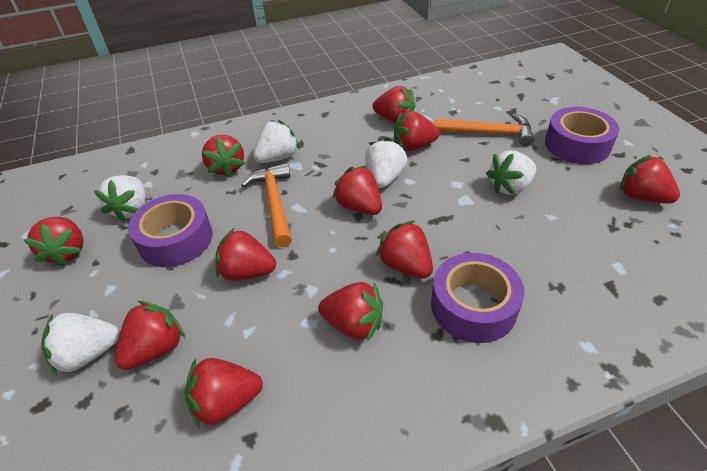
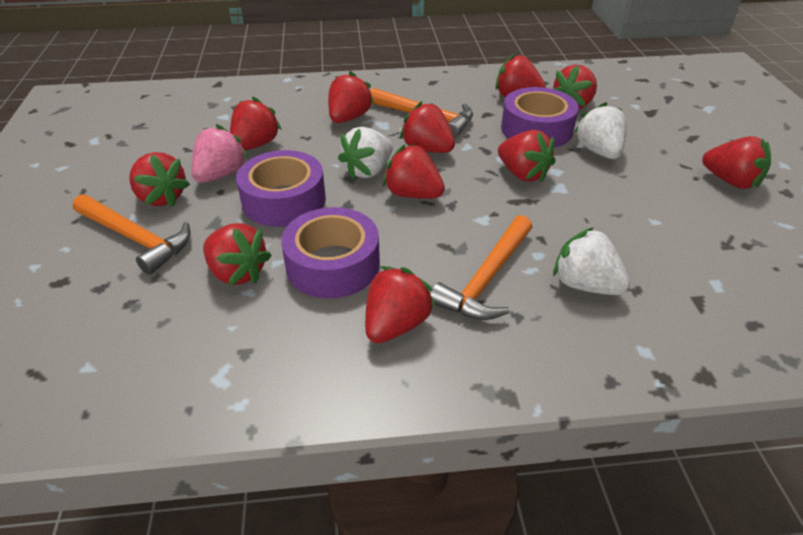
orange hammer: 2 -> 3
pink strawberry: 0 -> 1
white strawberry: 5 -> 3

